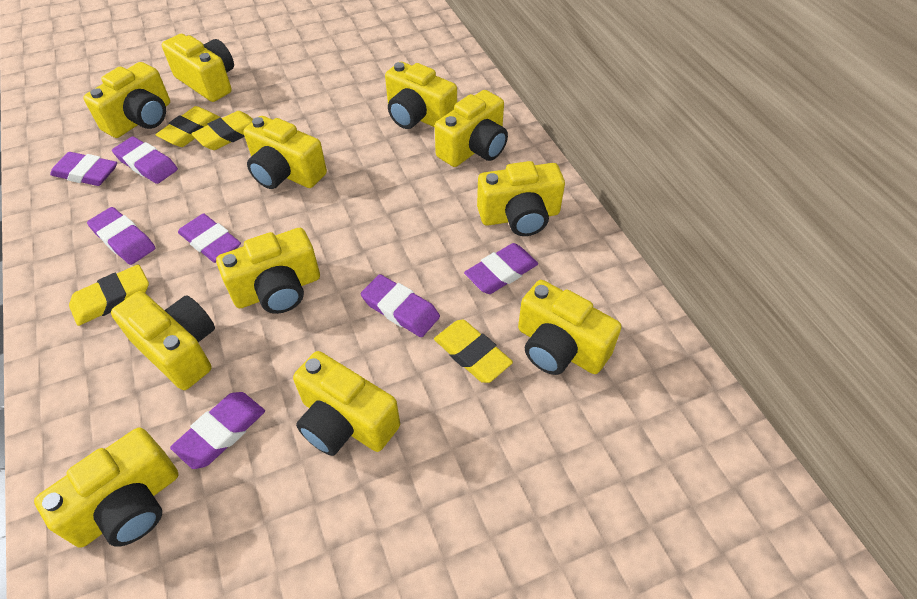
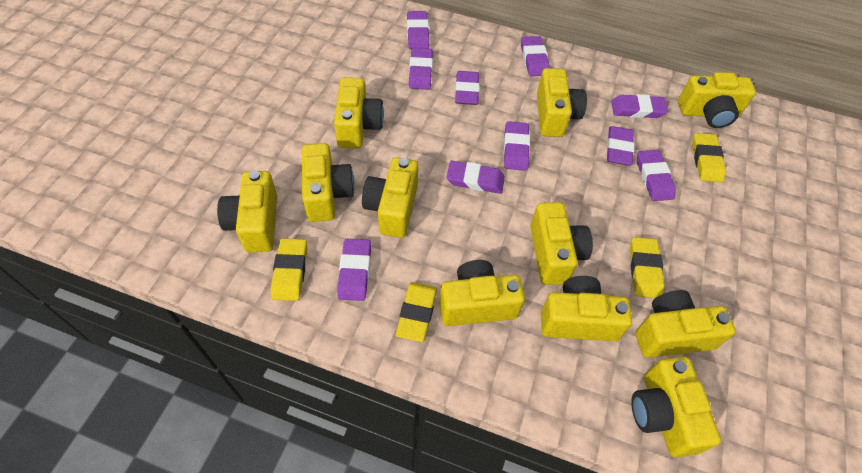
purple eraser: 7 -> 10

